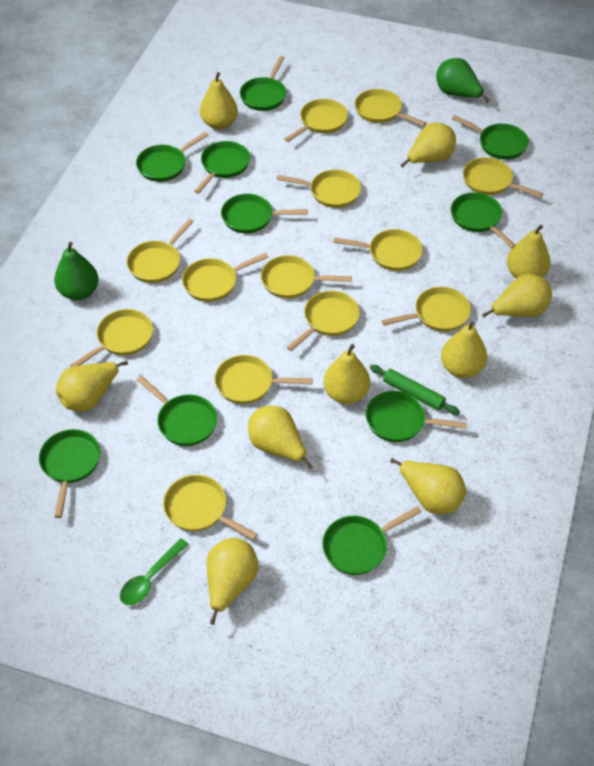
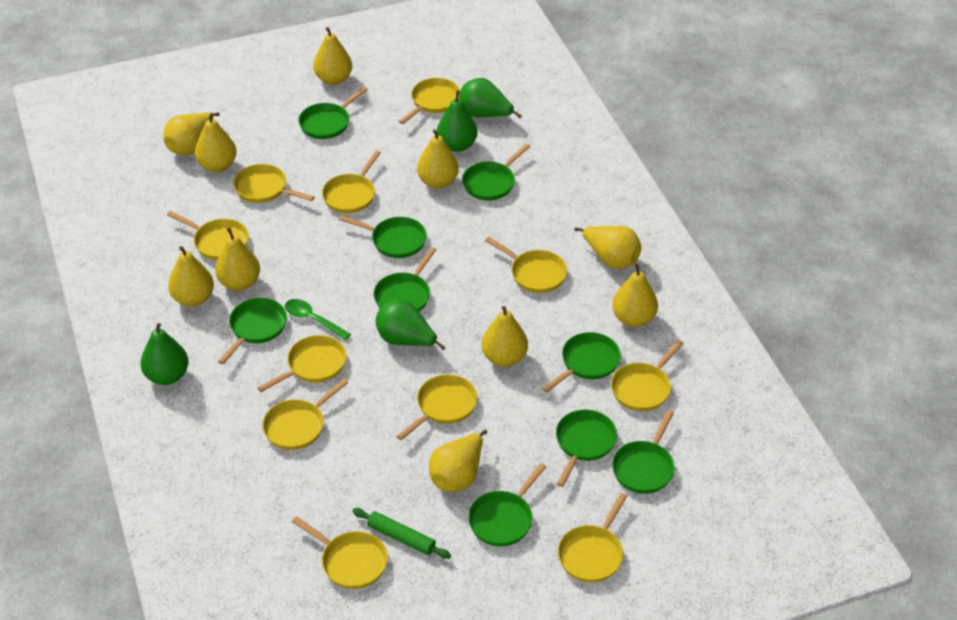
green pan: 10 -> 9
green pear: 2 -> 4
yellow pan: 13 -> 11

